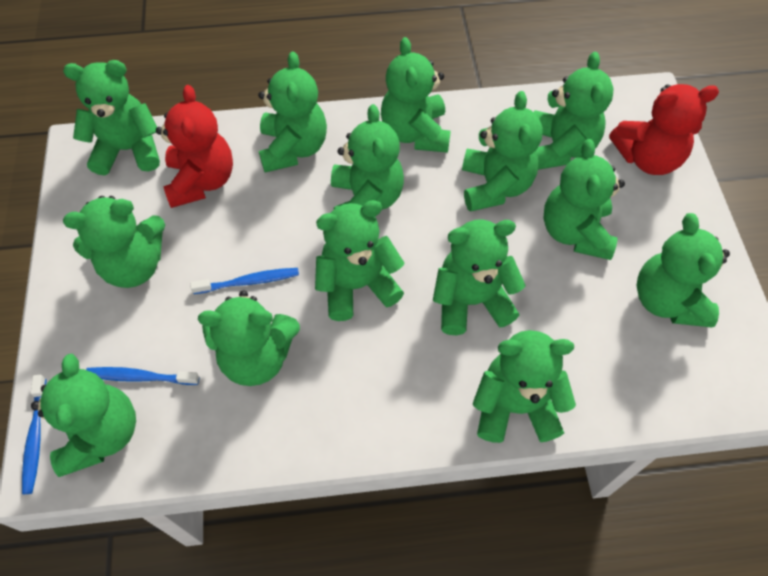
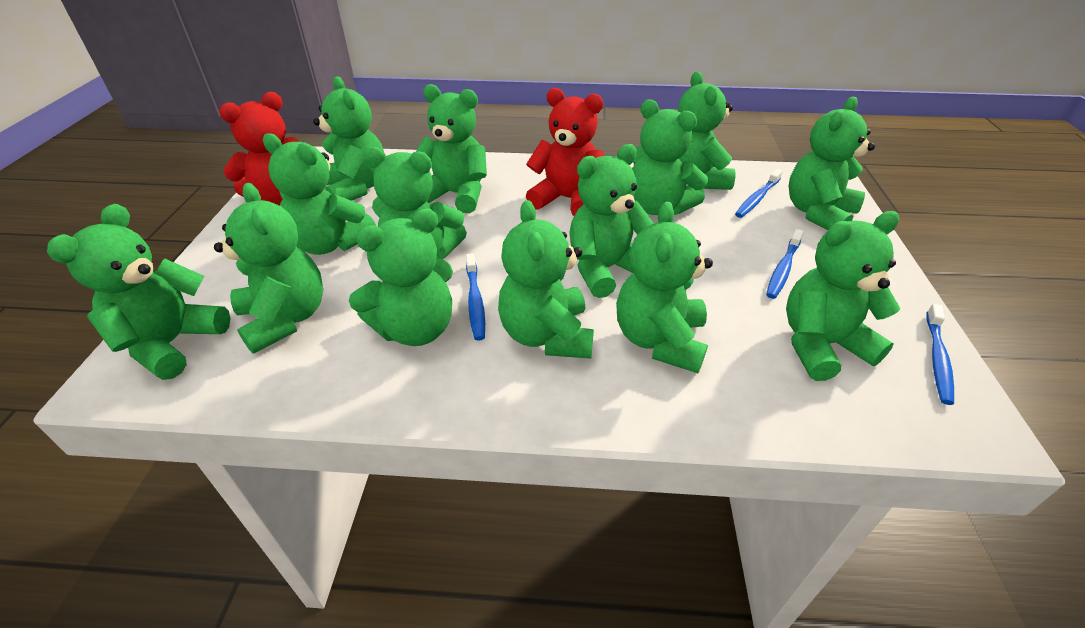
blue toothbrush: 3 -> 4

